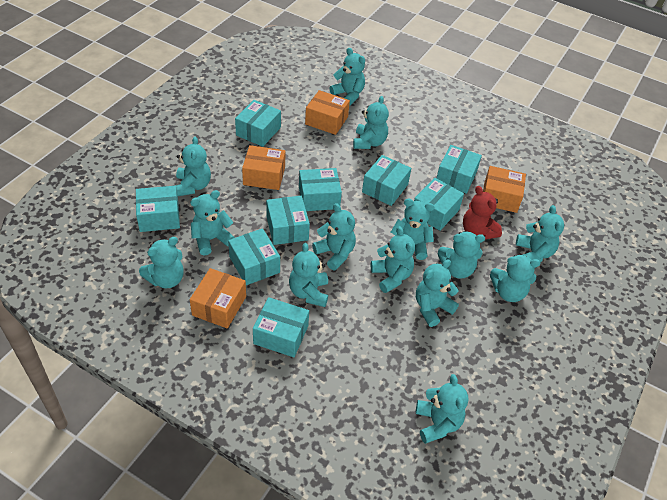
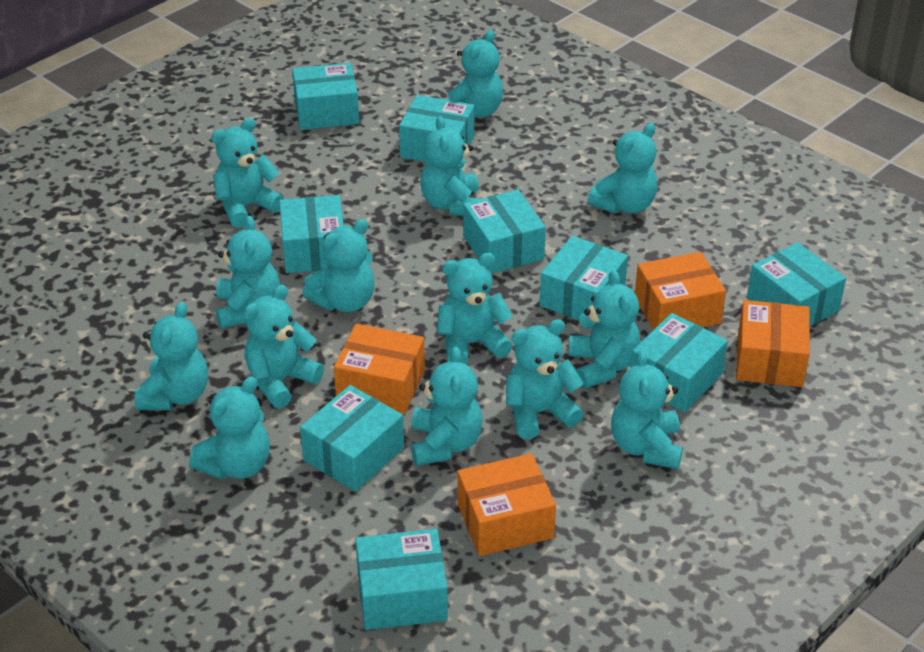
red teddy bear: 1 -> 0

